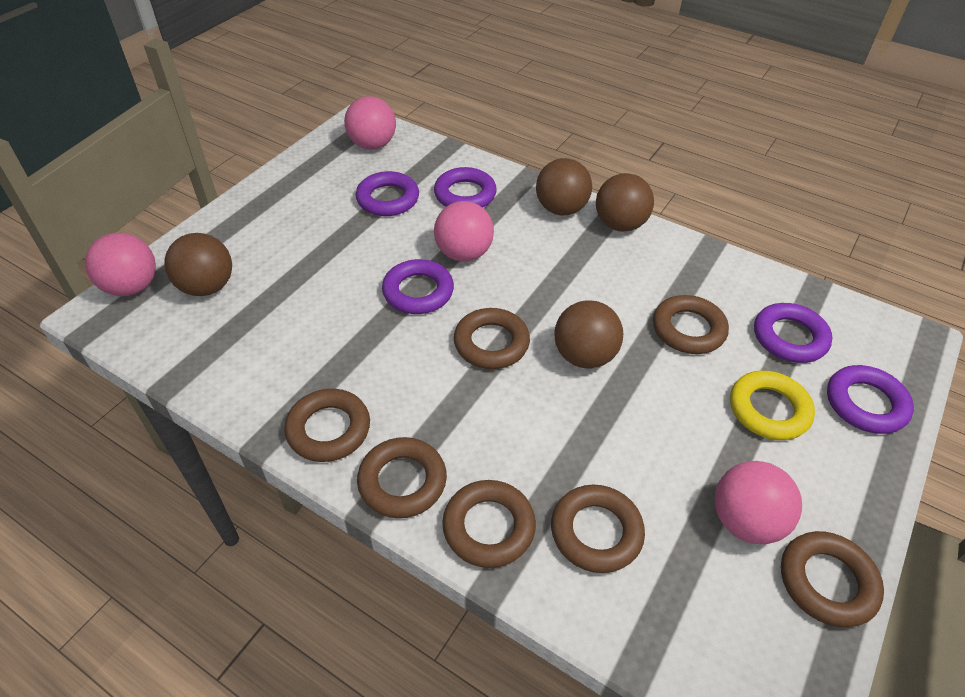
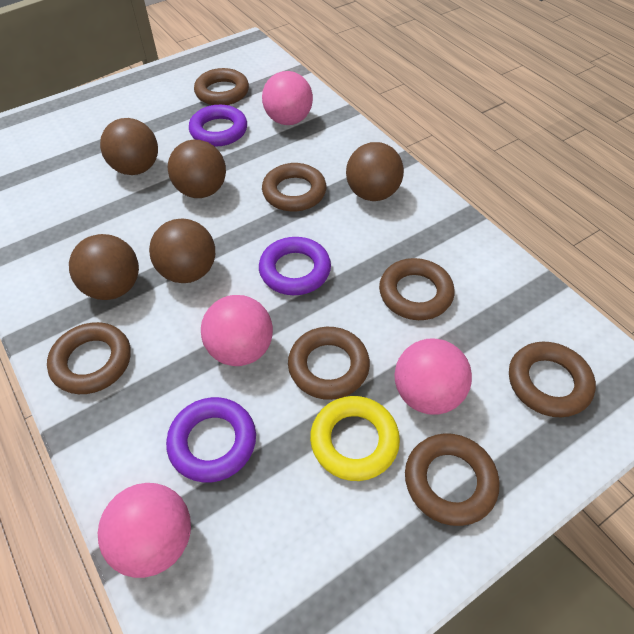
brown ball: 4 -> 5
purple ring: 5 -> 3

